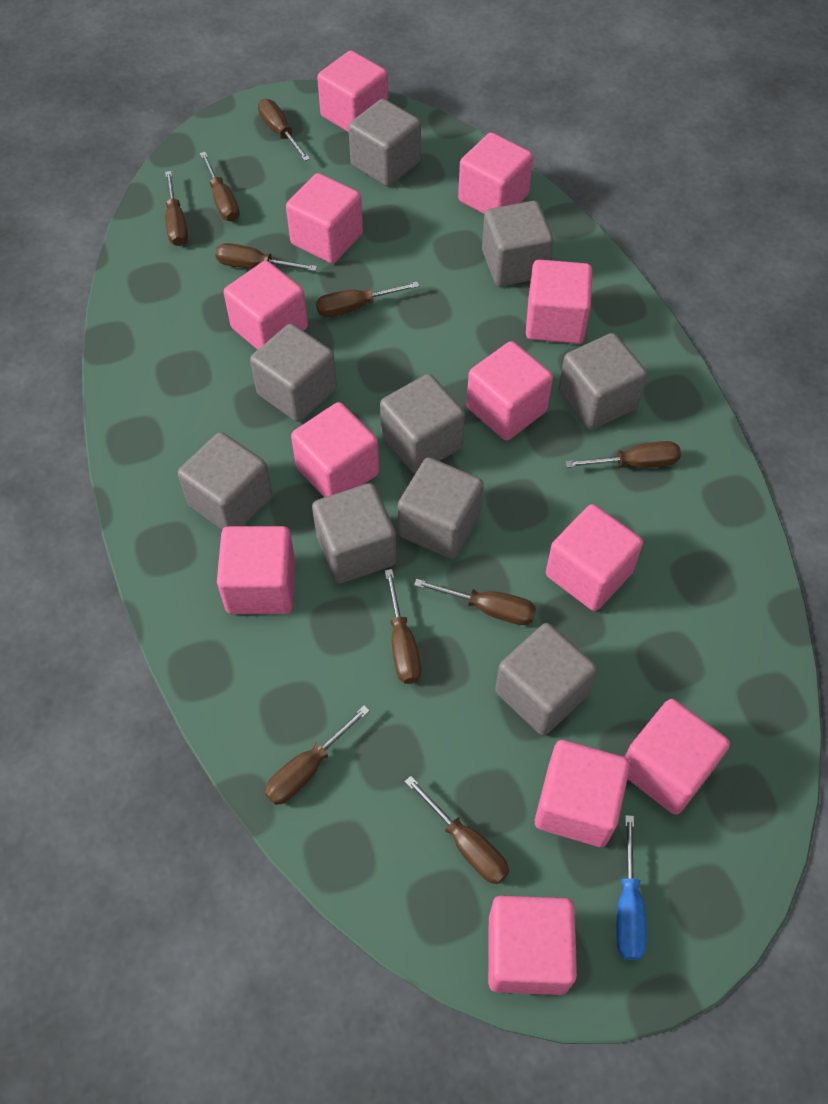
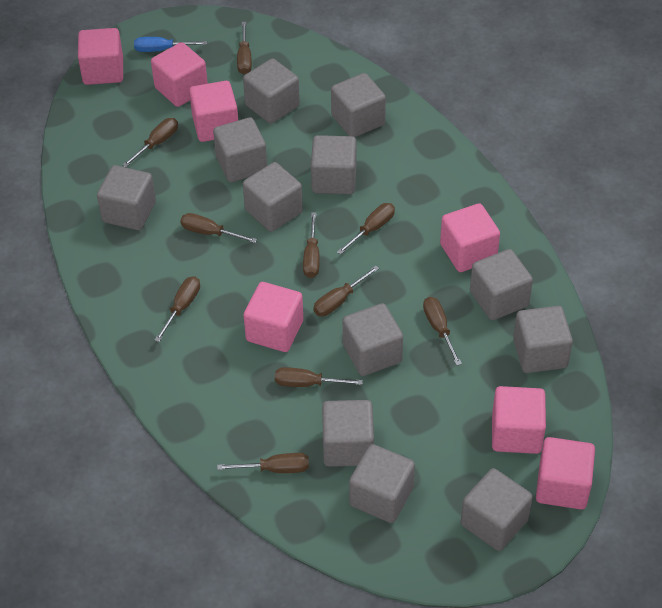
grey cube: 9 -> 12
pink cube: 12 -> 7

